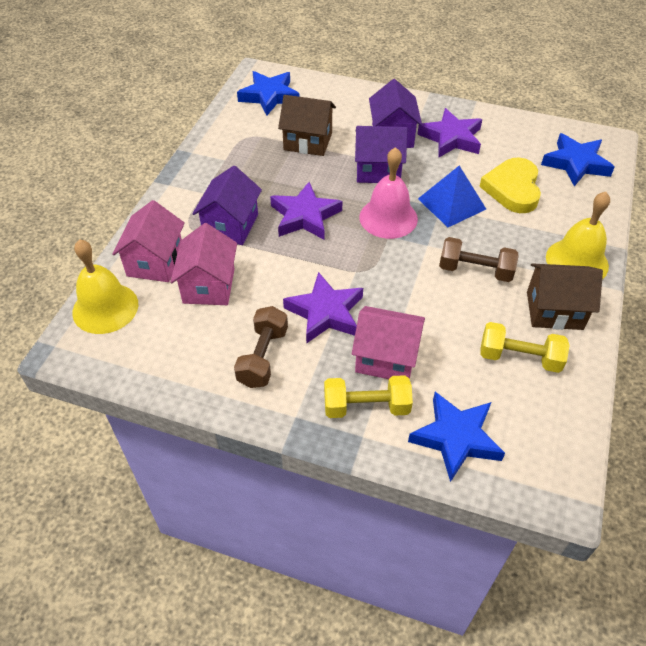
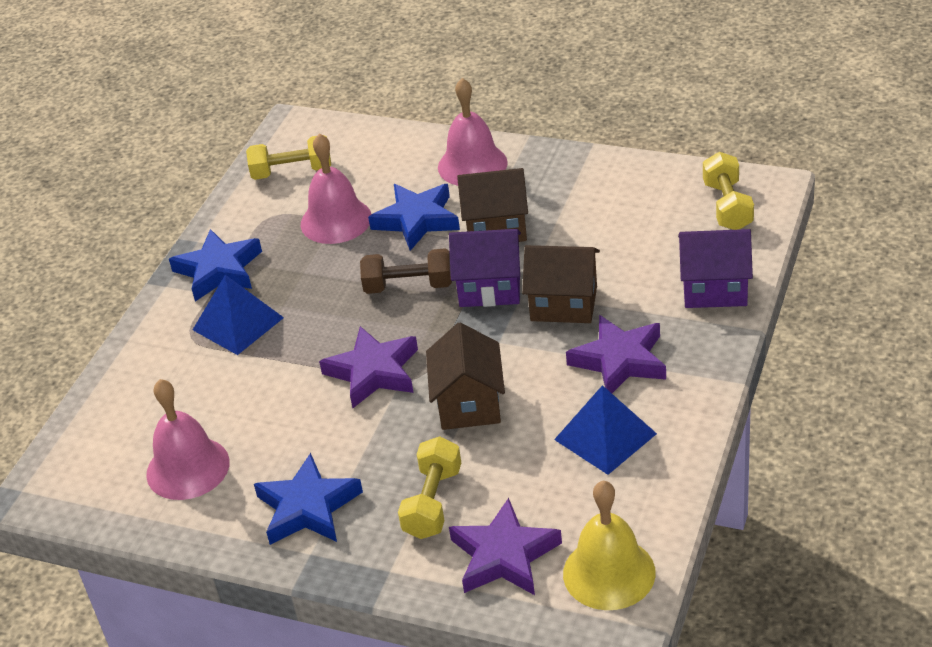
blue pyramid: 1 -> 2
brown dumbbell: 2 -> 1
brown house: 2 -> 3
pink bell: 1 -> 3
pink house: 3 -> 0
purple house: 3 -> 2
yellow bell: 2 -> 1
yellow dumbbell: 2 -> 3
yellow heart: 1 -> 0

